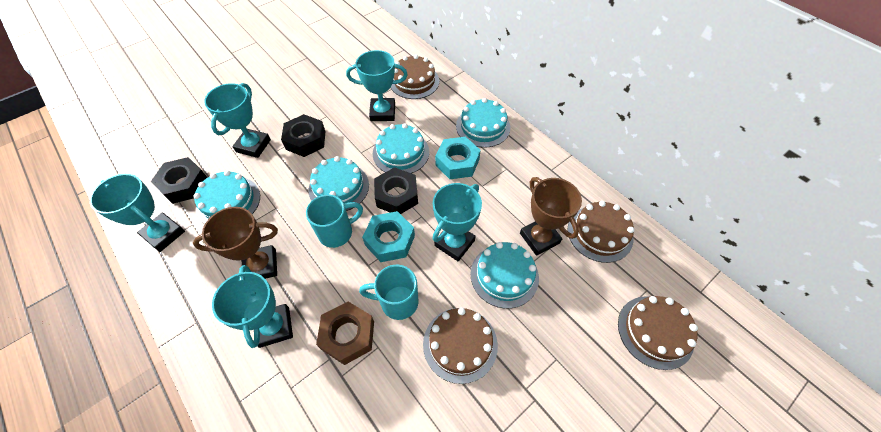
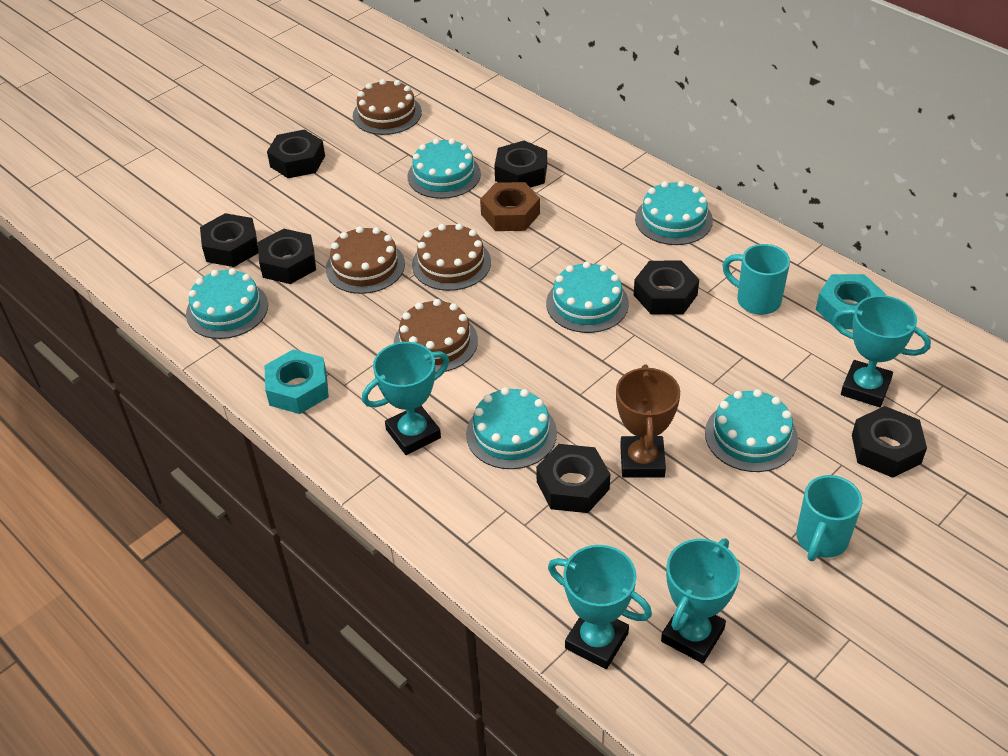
black nut: 3 -> 7
brown trophy: 2 -> 1
turquoise cake: 5 -> 6
turquoise trophy: 5 -> 4

